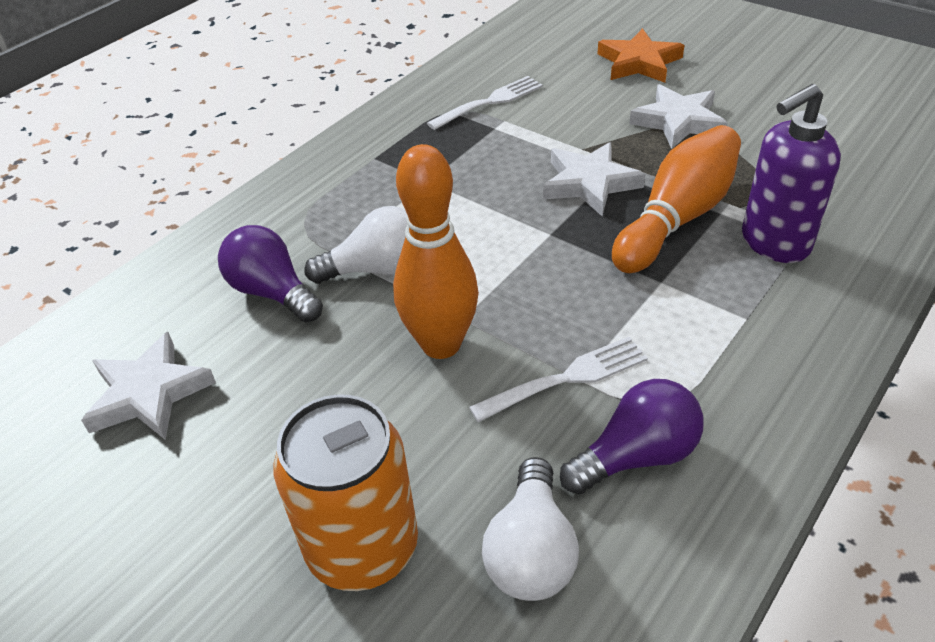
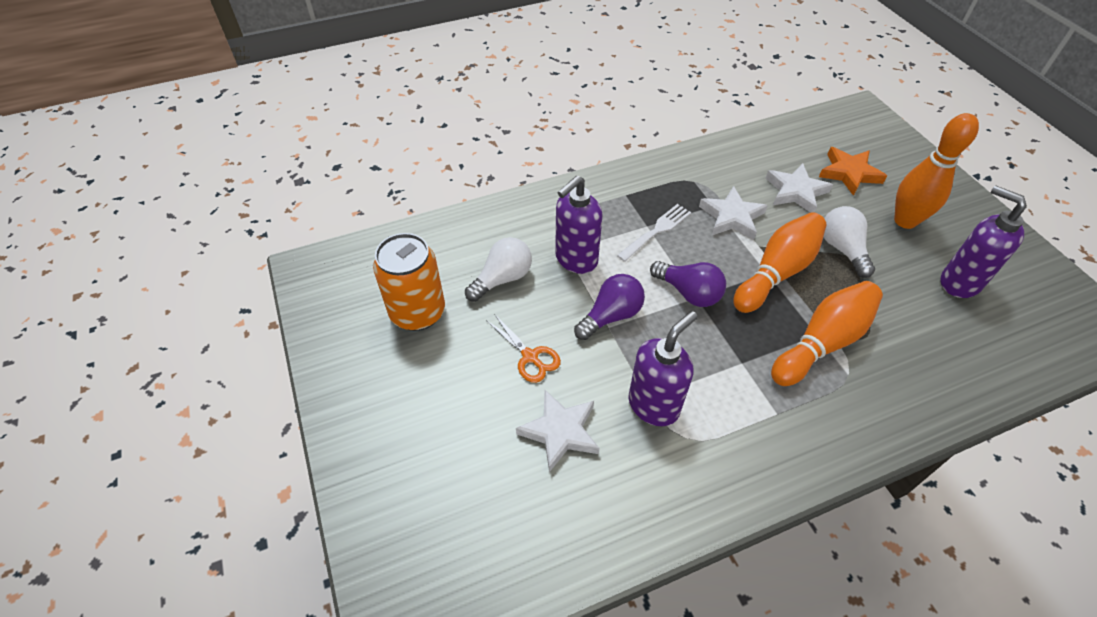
orange bowling pin: 2 -> 3
orange scissors: 0 -> 1
purple soap dispenser: 1 -> 3
white fork: 2 -> 1

